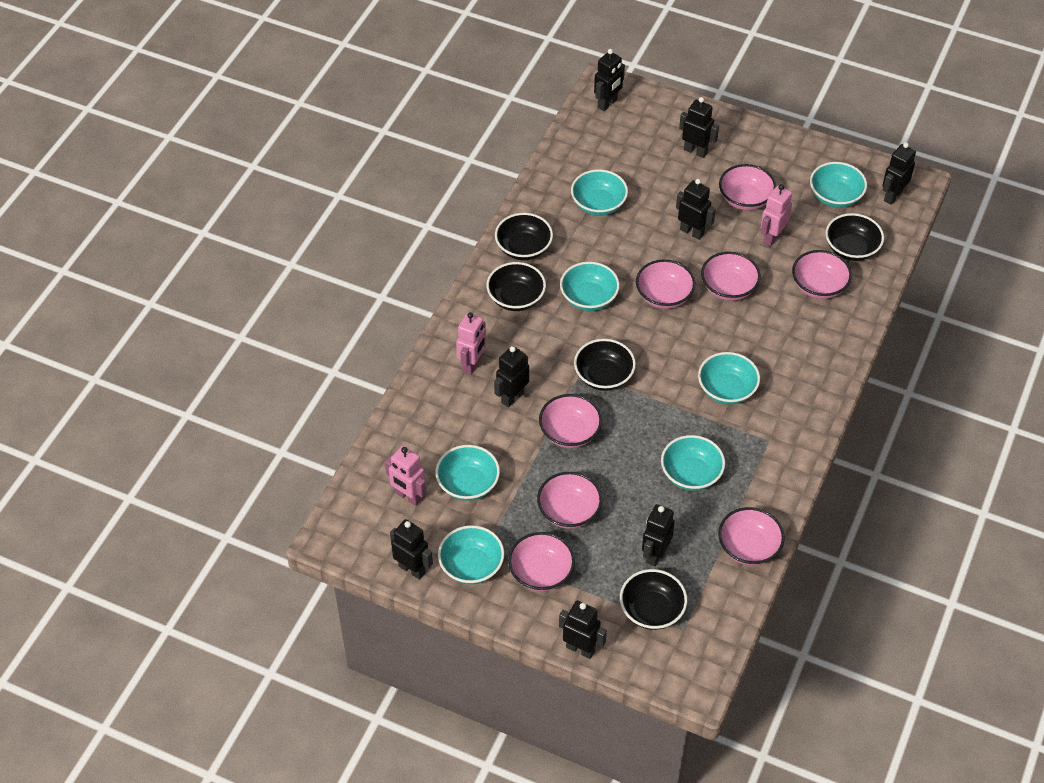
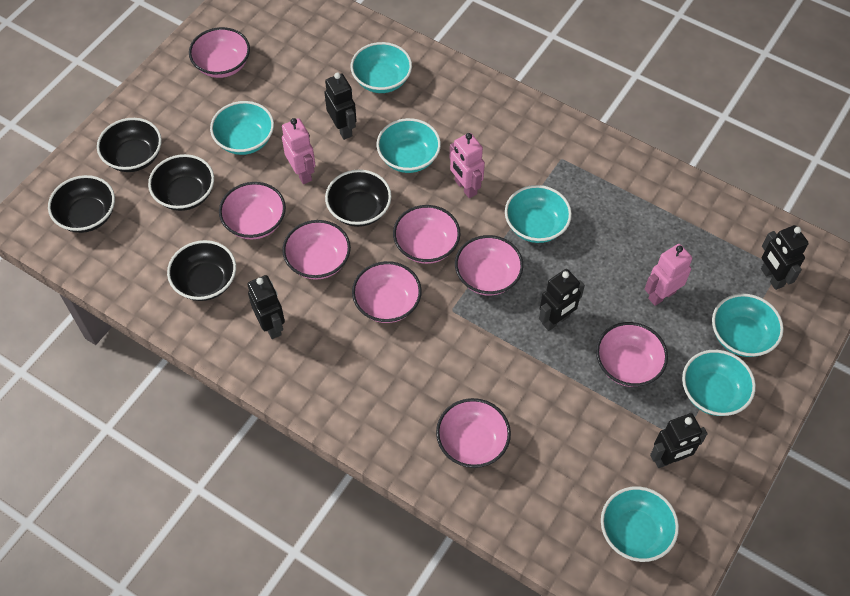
black robot: 8 -> 5

